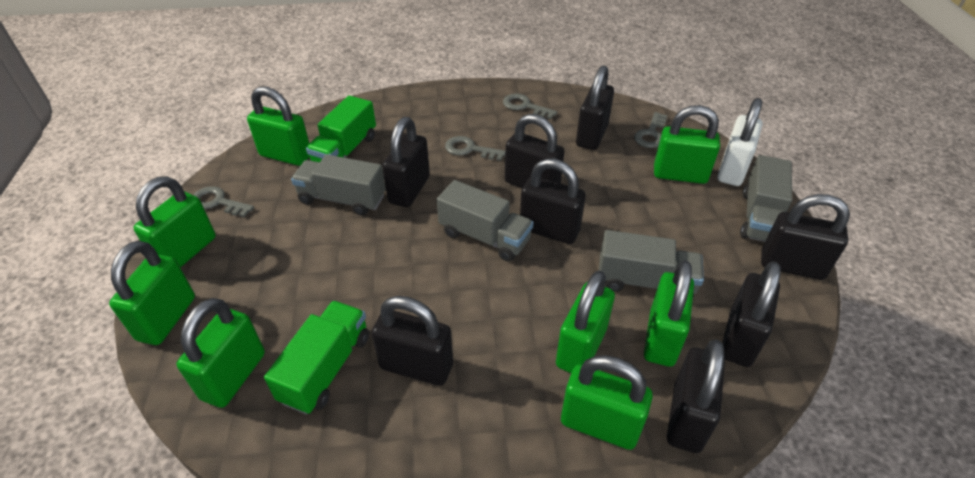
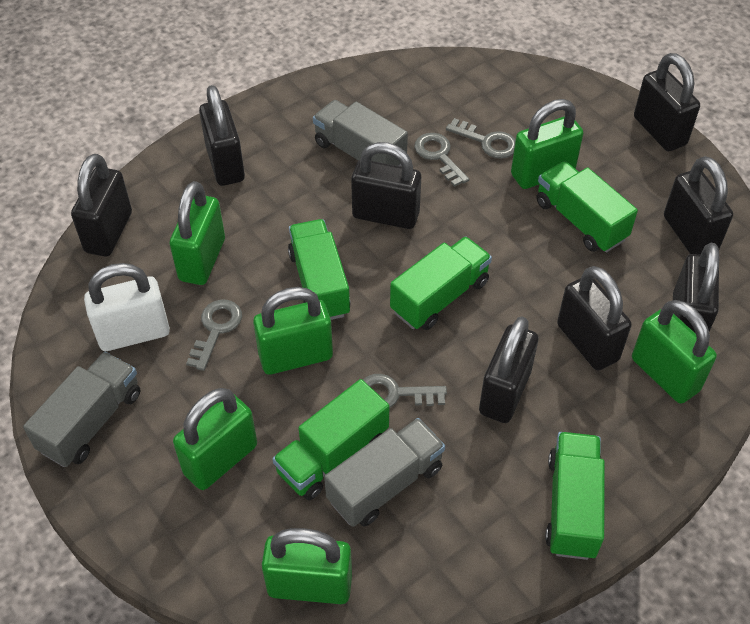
green padlock: 8 -> 6
green truck: 2 -> 5
grey truck: 4 -> 3

